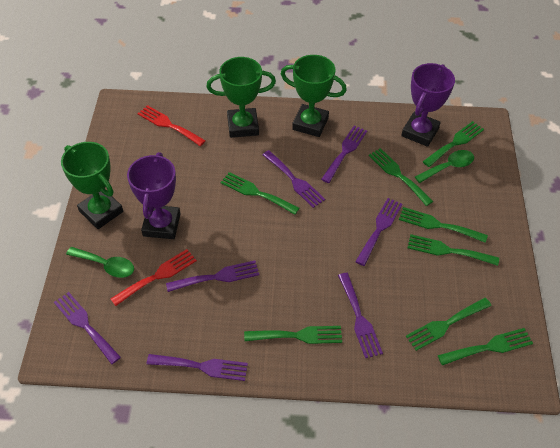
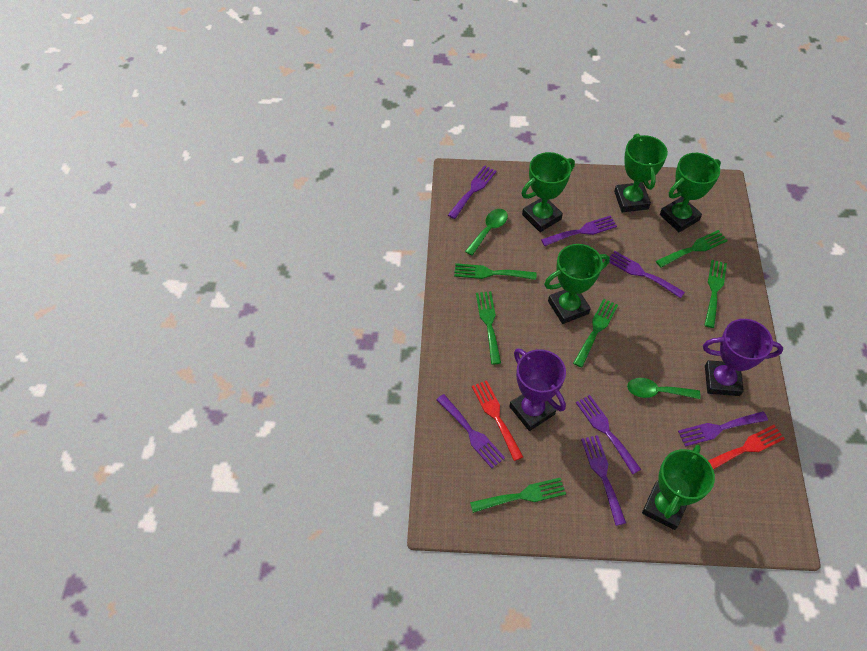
green fork: 8 -> 6
green trophy: 3 -> 5

